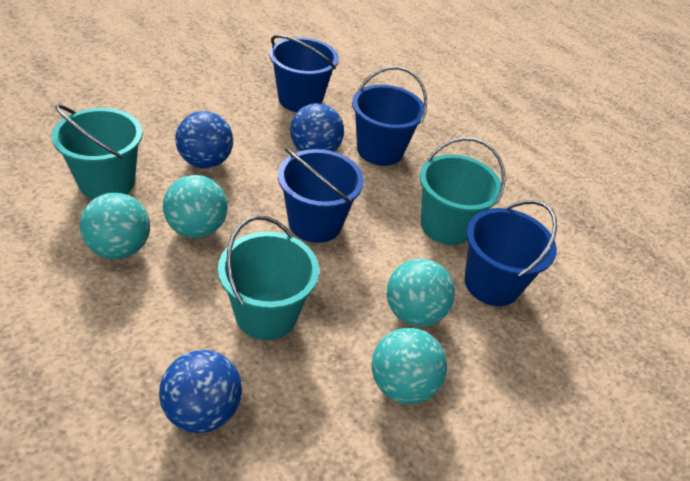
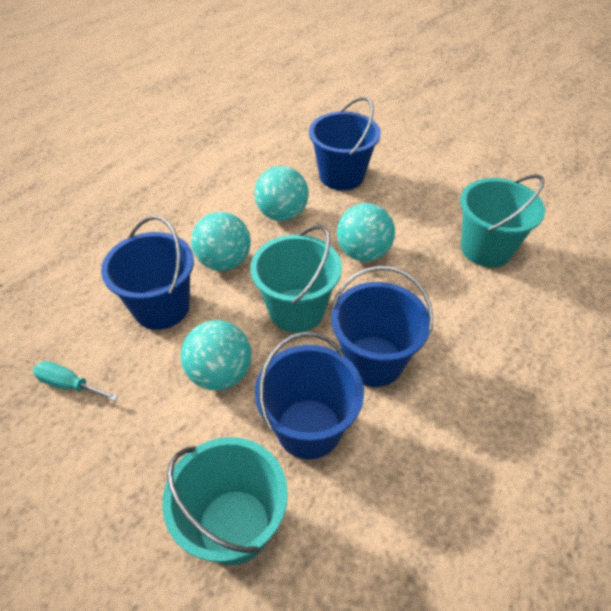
blue ball: 3 -> 0
turquoise screwdriver: 0 -> 1

